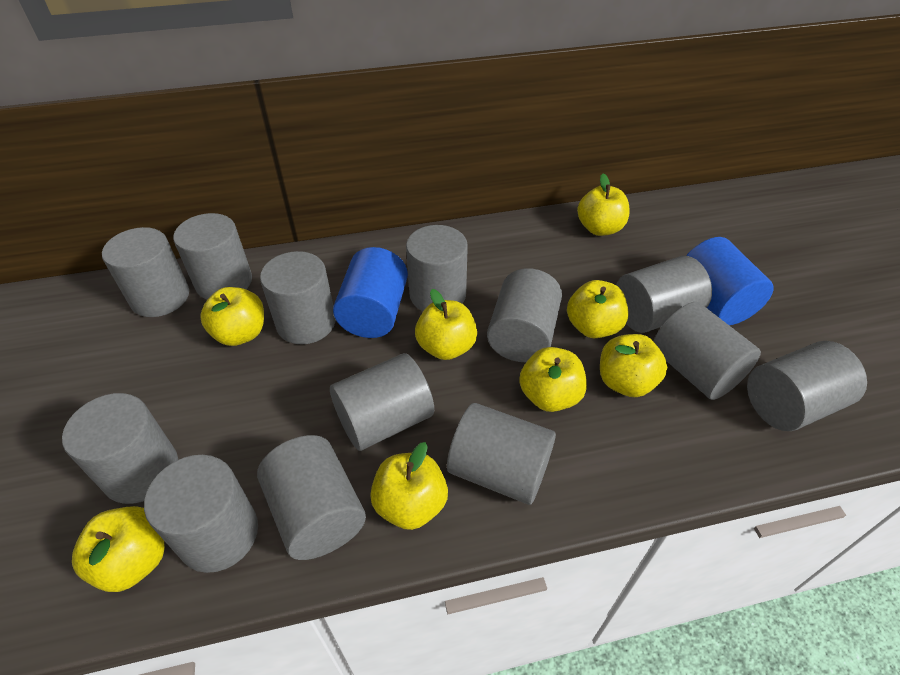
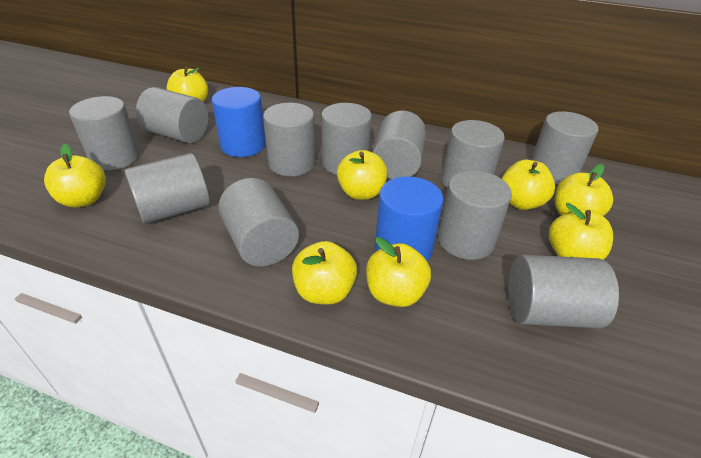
grey cylinder: 13 -> 11

